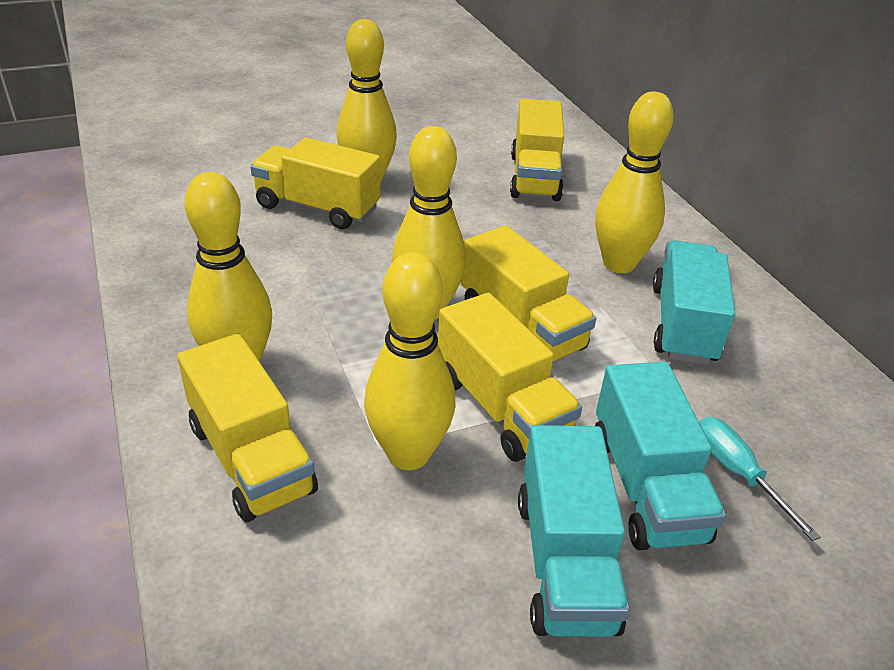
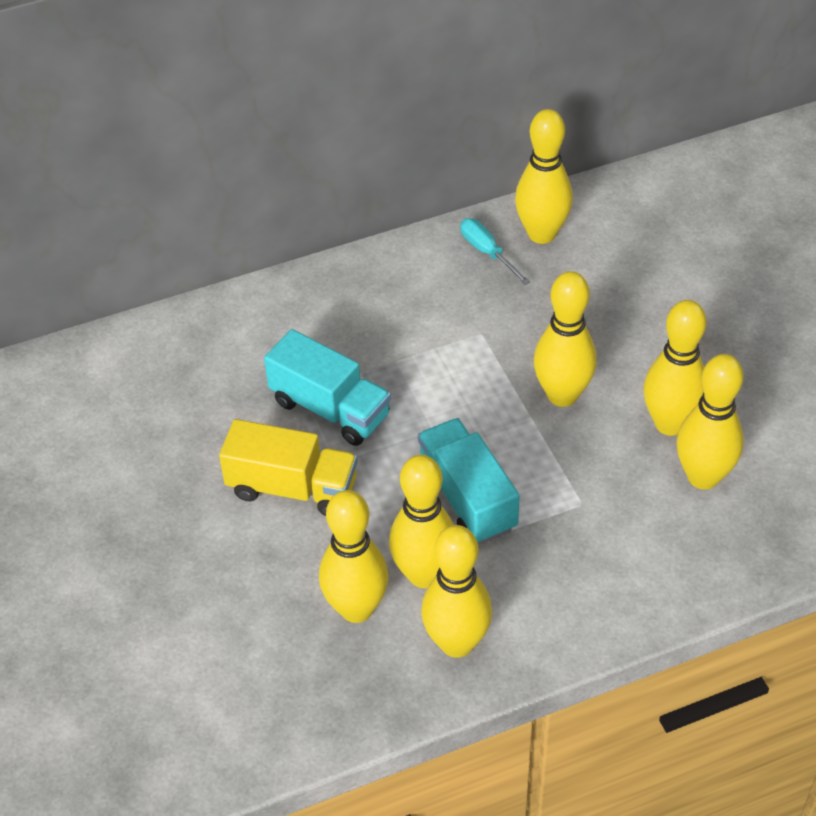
turquoise truck: 3 -> 2
yellow bowling pin: 5 -> 7
yellow truck: 5 -> 1

